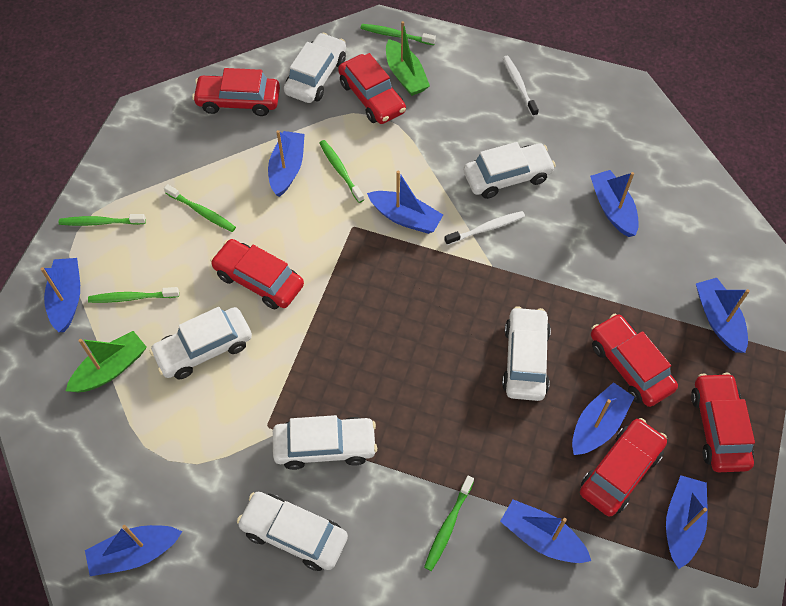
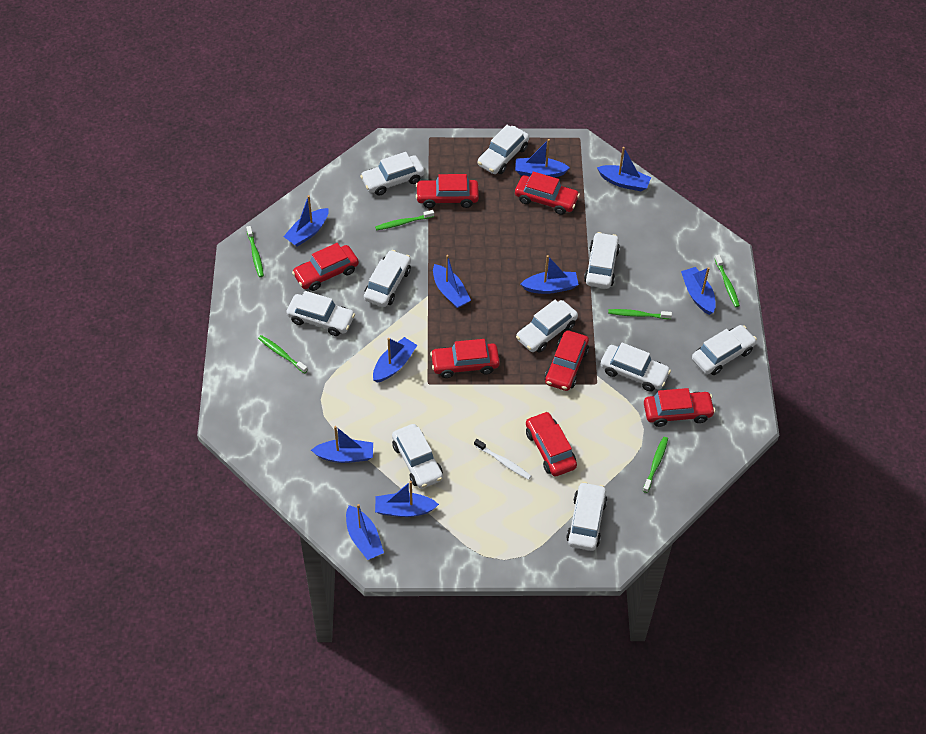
blue boat: 9 -> 10
green boat: 2 -> 0
red car: 6 -> 7
white car: 6 -> 10
white toothbrush: 2 -> 1

